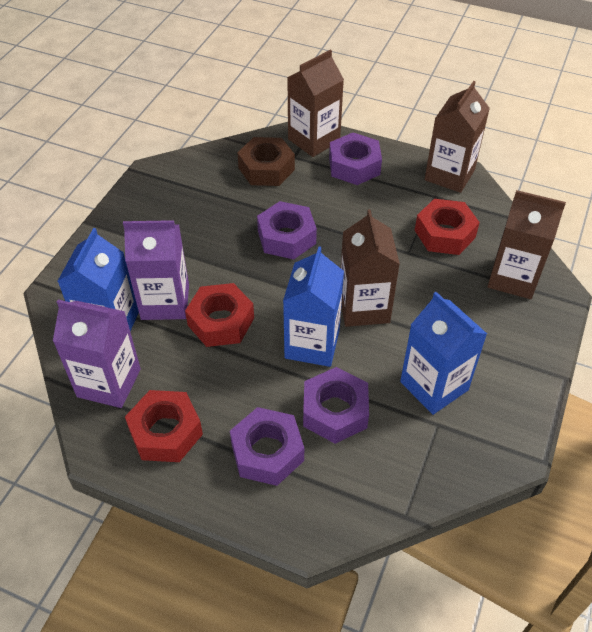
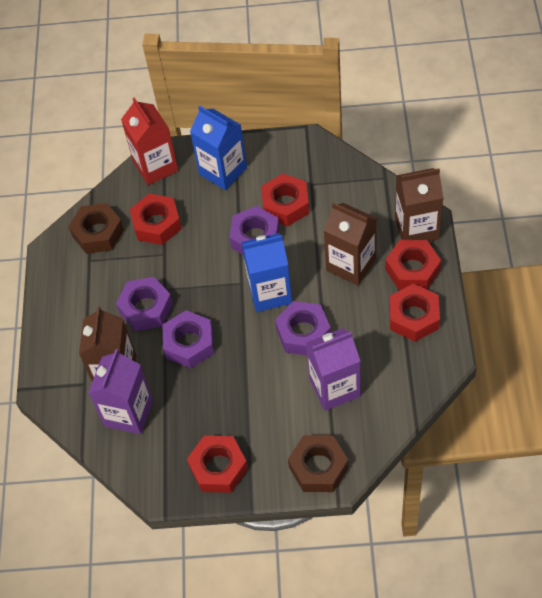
blue carton: 3 -> 2
brown carton: 4 -> 3
brown nut: 1 -> 2
red carton: 0 -> 1
red nut: 3 -> 5

